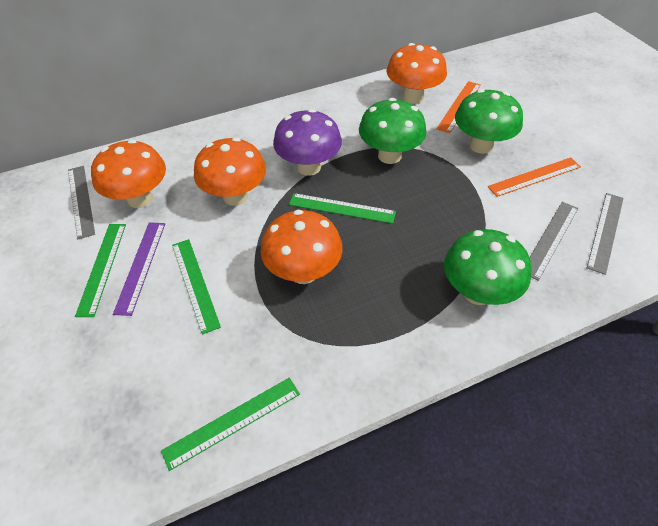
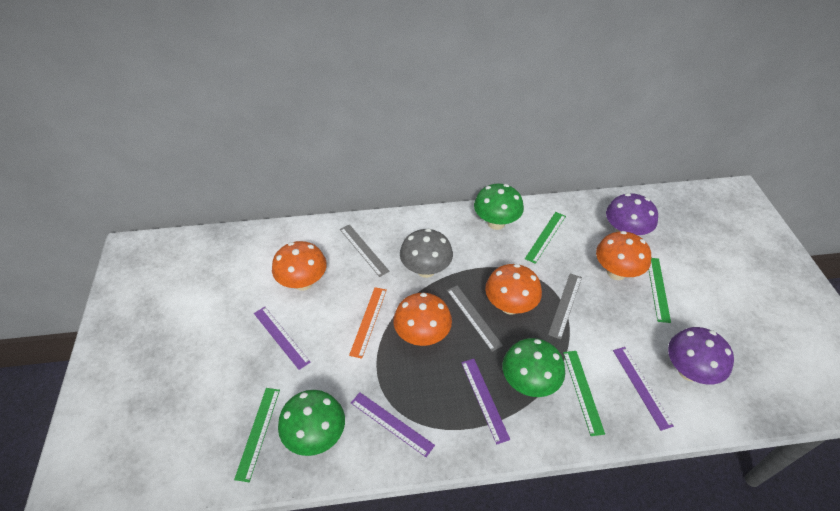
grey mushroom: 0 -> 1
orange ruler: 2 -> 1
purple mushroom: 1 -> 2
purple ruler: 1 -> 4

